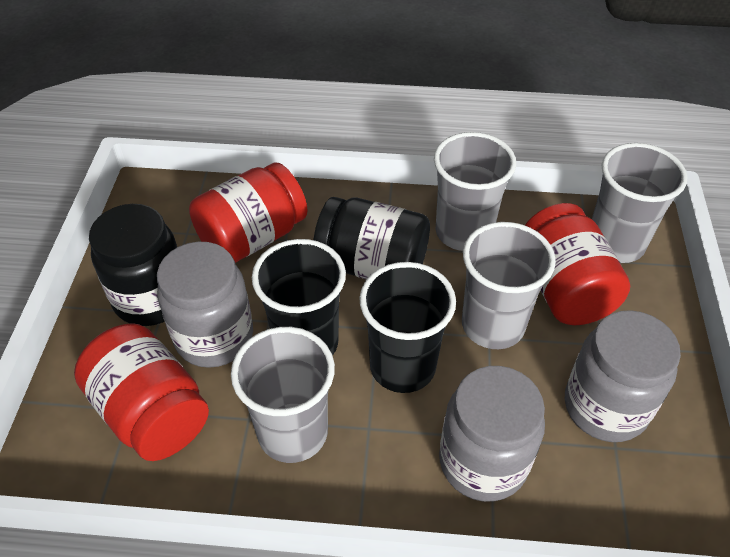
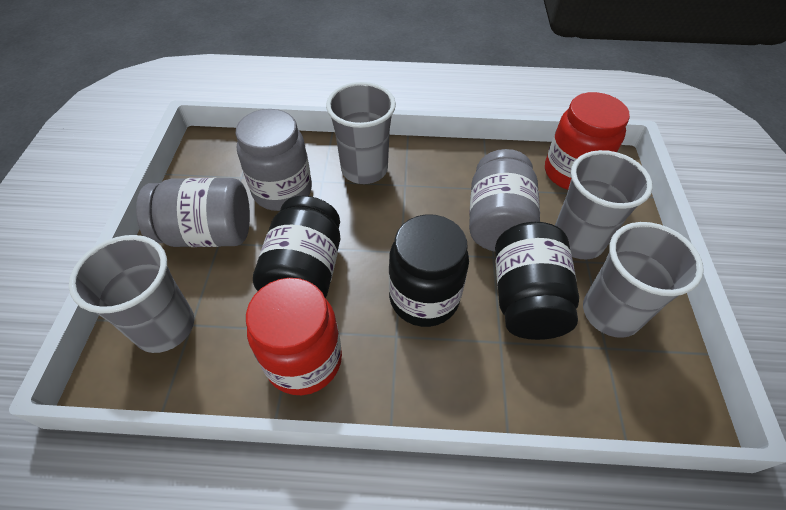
black cup: 2 -> 0
black jar: 2 -> 3
red jar: 3 -> 2

